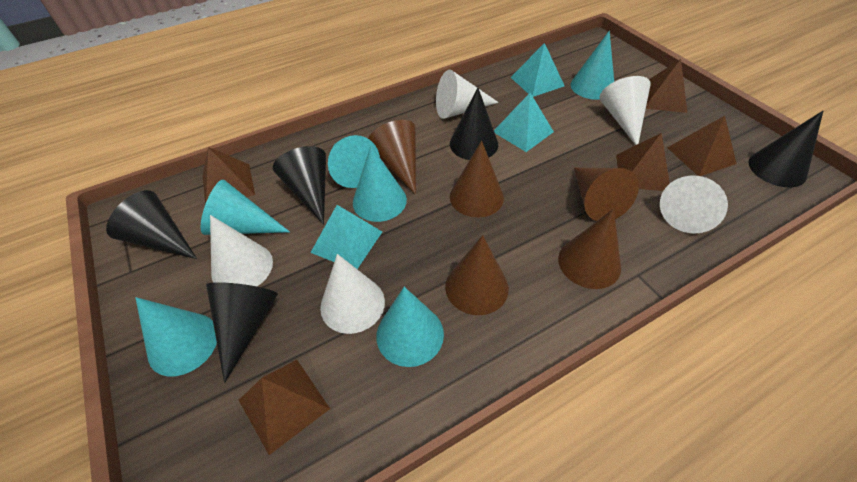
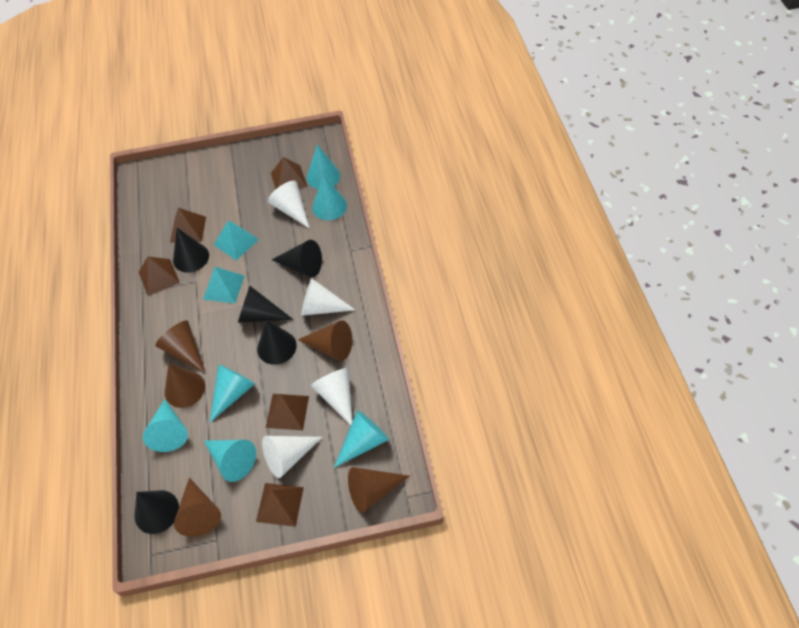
turquoise pyramid: 3 -> 2
white cone: 5 -> 4

